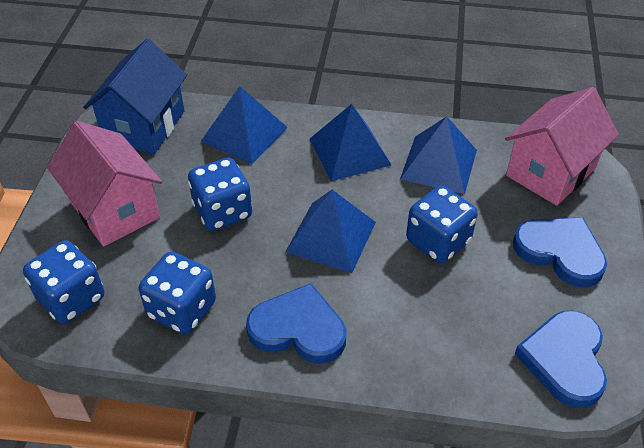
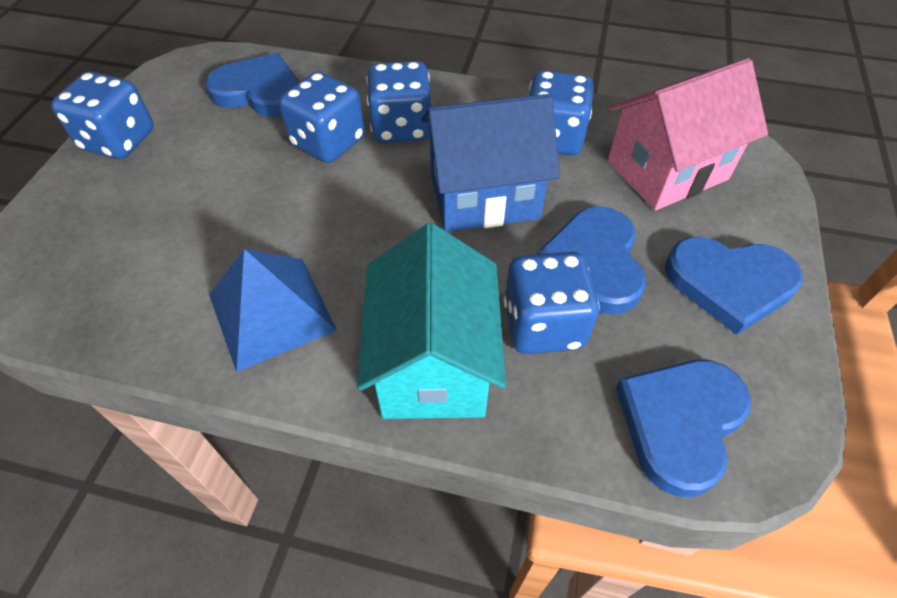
blue dice: 4 -> 5
blue heart: 3 -> 4
blue pyramid: 4 -> 1
pink house: 2 -> 1
turquoise house: 0 -> 1

